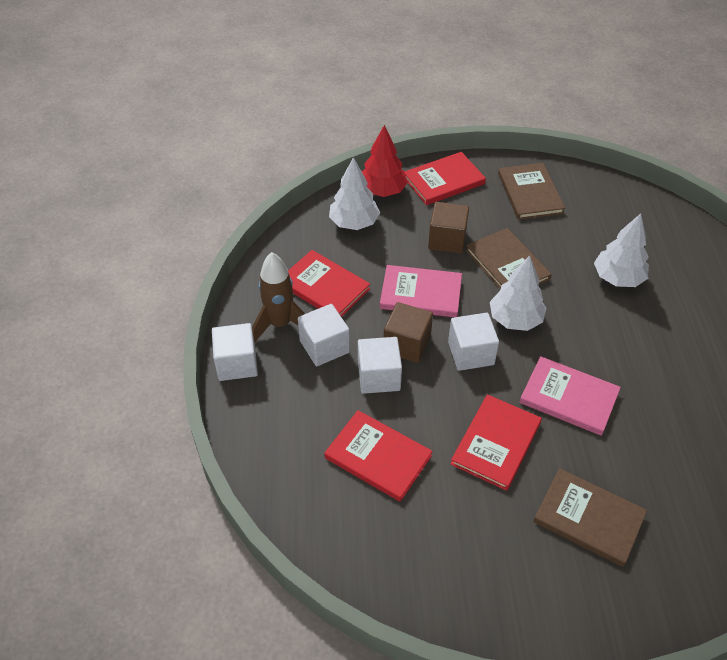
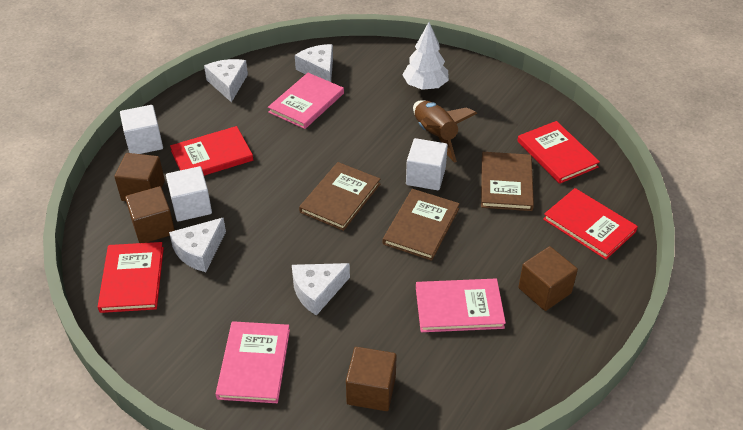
brown cube: 2 -> 4
pink book: 2 -> 3
red tree: 1 -> 0
white cheese: 0 -> 4
white cube: 4 -> 3
white tree: 3 -> 1

